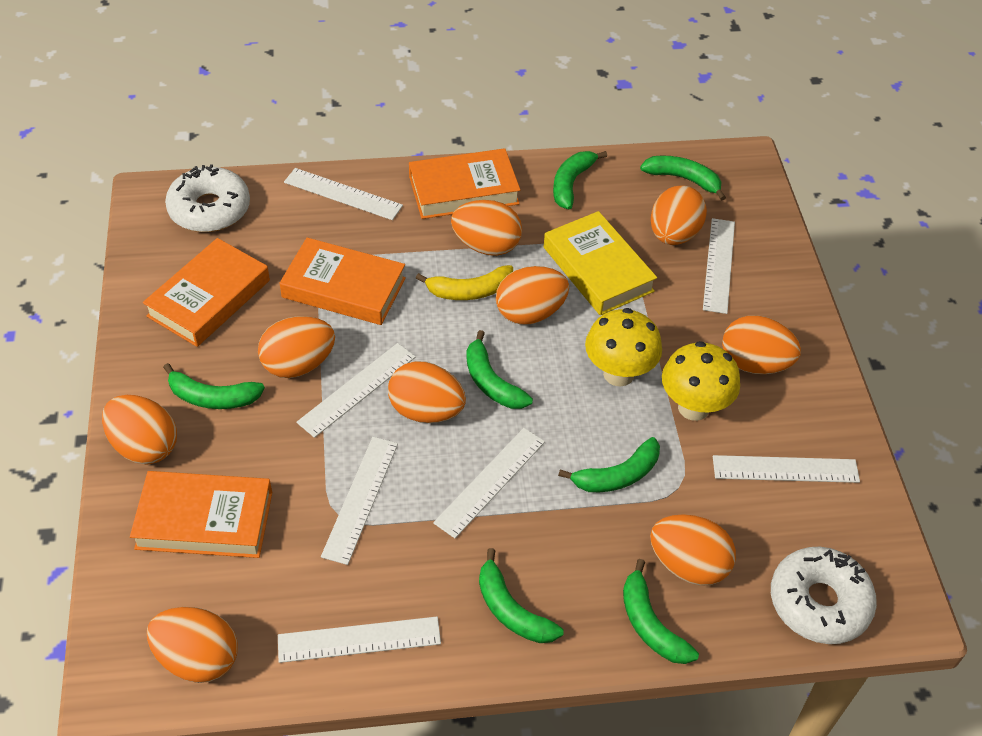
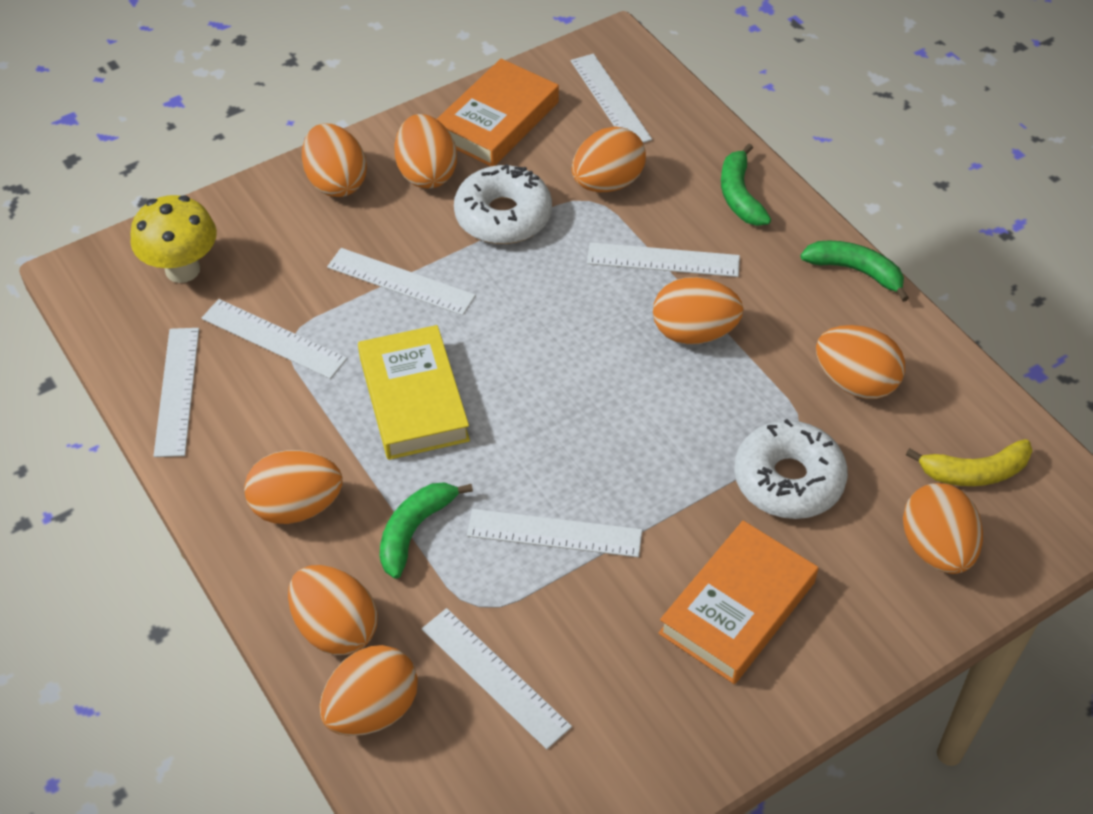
green banana: 7 -> 3
orange book: 4 -> 2
yellow mushroom: 2 -> 1

